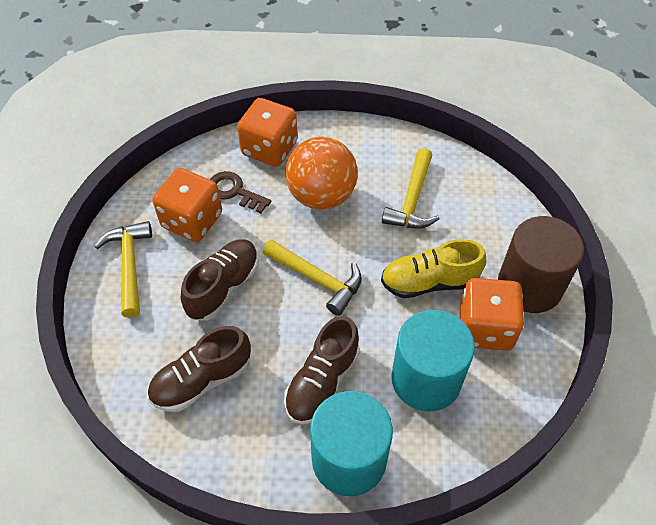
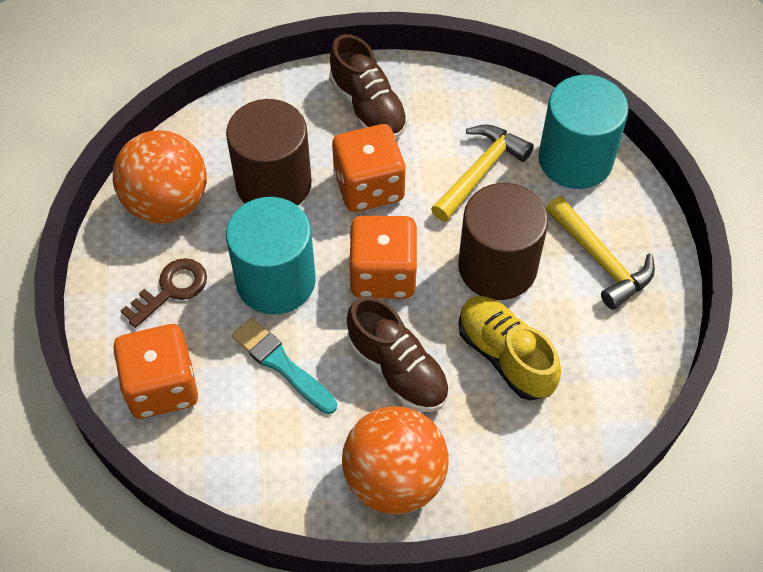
brown cylinder: 1 -> 2
brown shoe: 3 -> 2
orange ball: 1 -> 2
turquoise brush: 0 -> 1
yellow hammer: 3 -> 2

